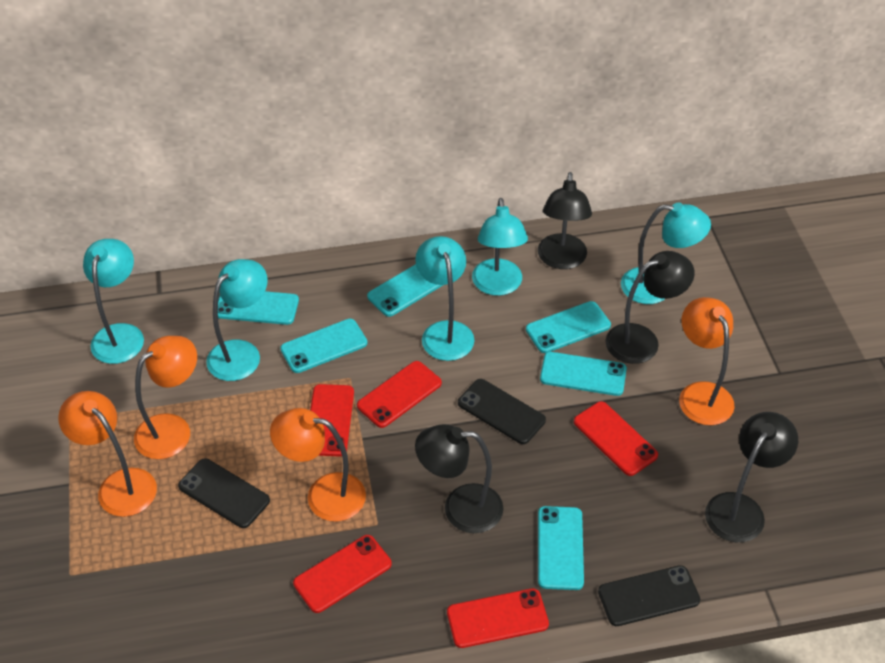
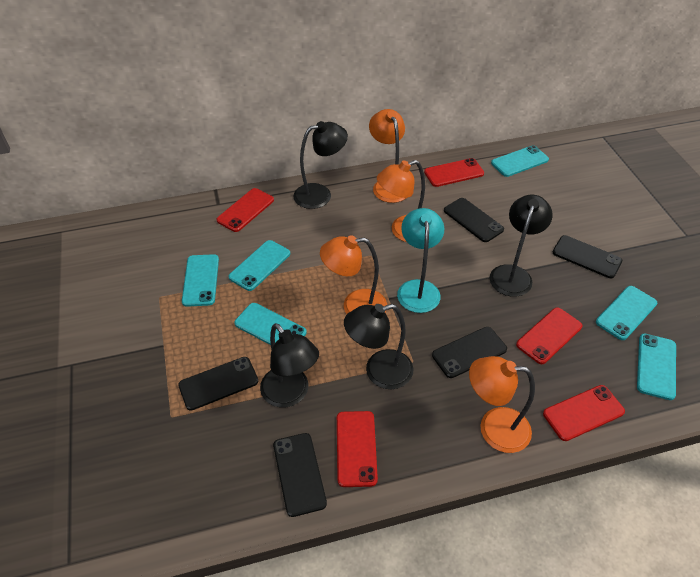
black phone: 3 -> 5
turquoise lamp: 5 -> 1

